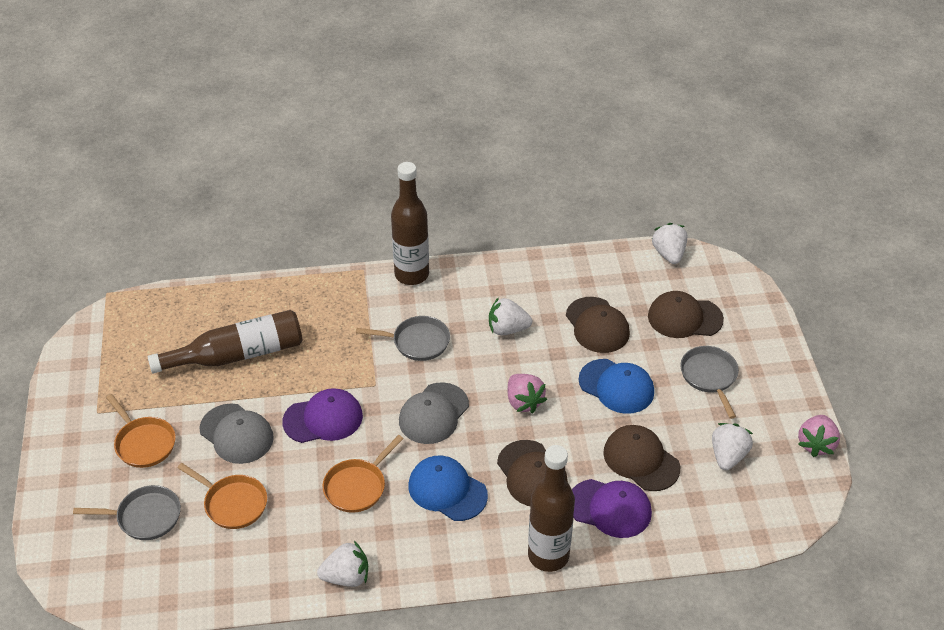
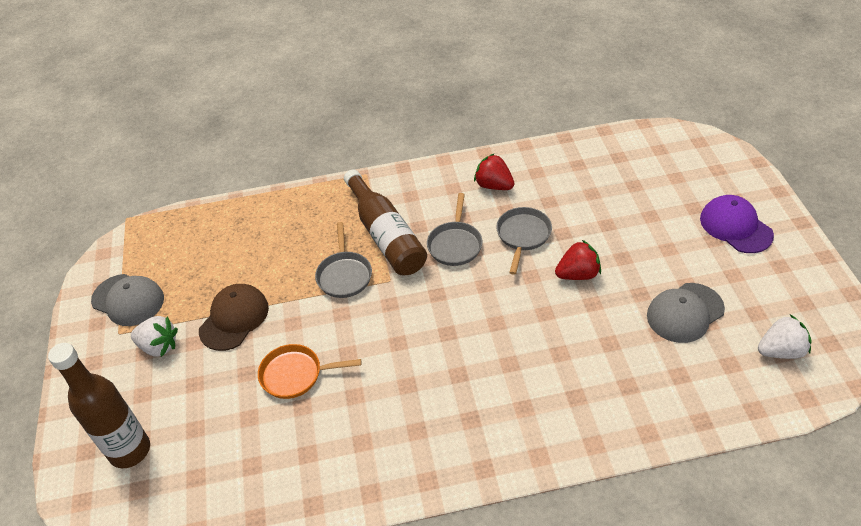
blue cap: 2 -> 0
brown bottle: 3 -> 2
brown cap: 4 -> 1
orange pan: 3 -> 1
pink strawberry: 2 -> 0
purple cap: 2 -> 1
red strawberry: 0 -> 2
white strawberry: 4 -> 2

